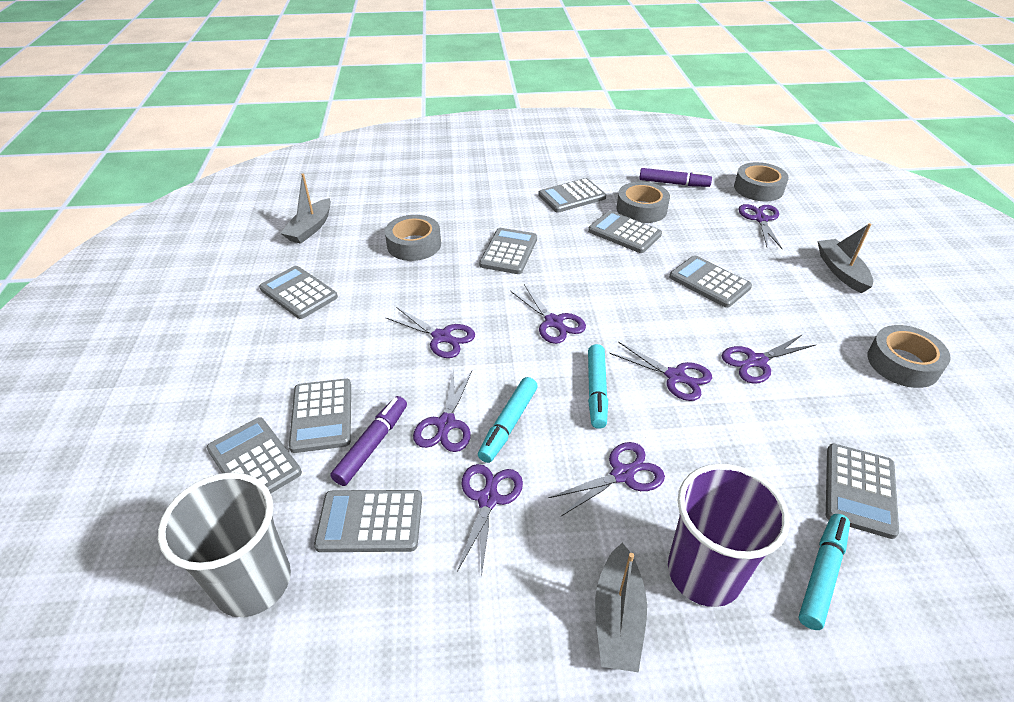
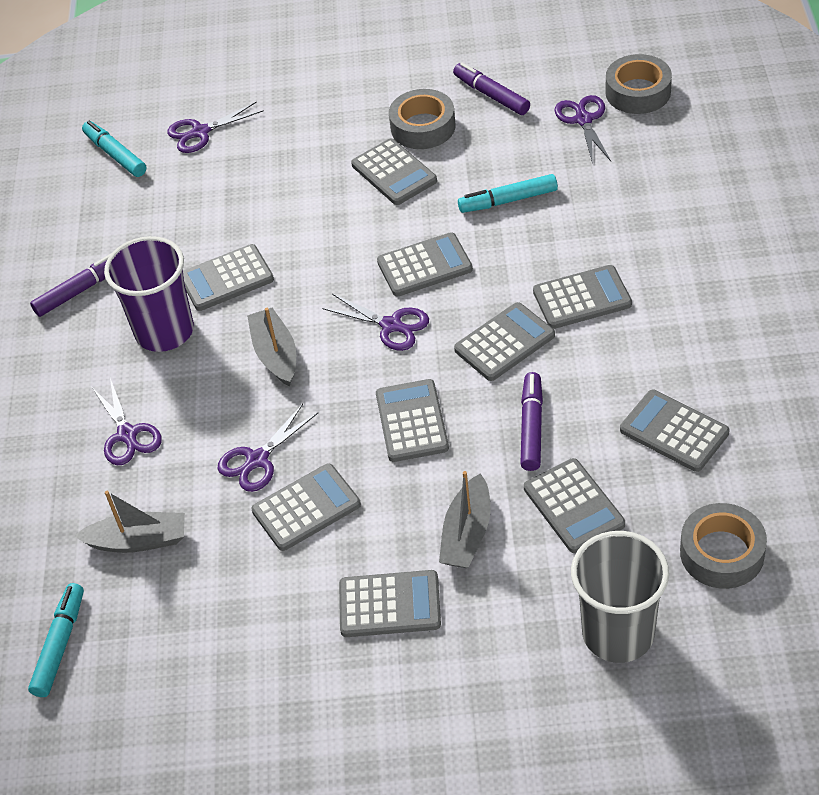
grey calculator: 9 -> 10
grey tape: 4 -> 3
purple marker: 2 -> 3
purple scissors: 8 -> 5

